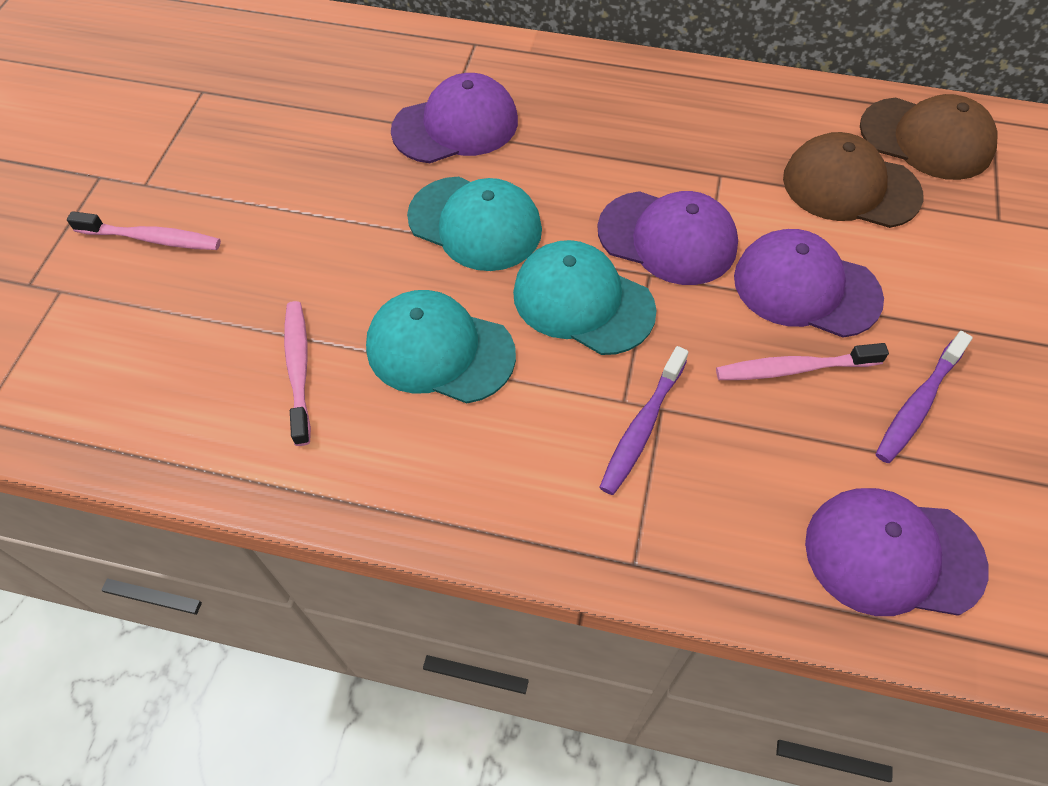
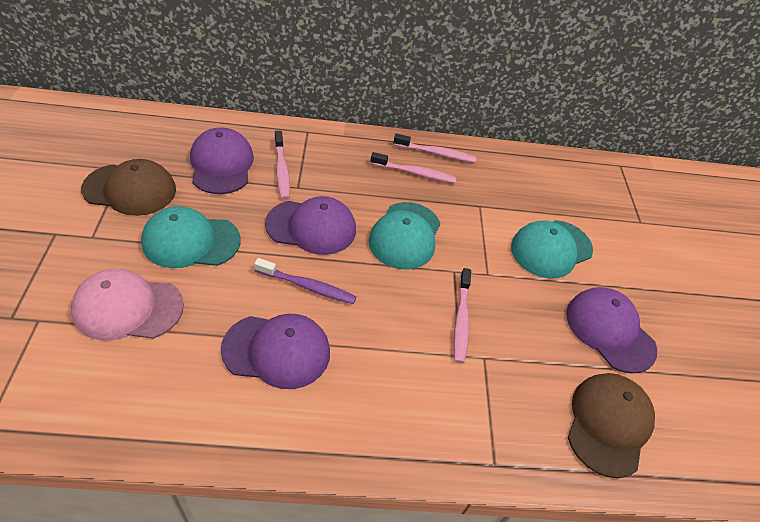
pink cap: 0 -> 1
pink toothbrush: 3 -> 4
purple toothbrush: 2 -> 1

